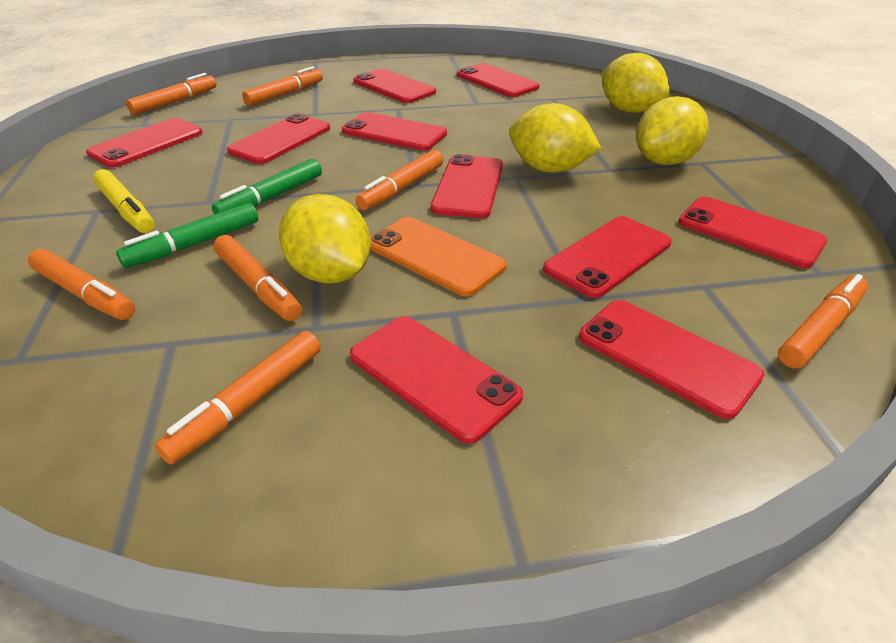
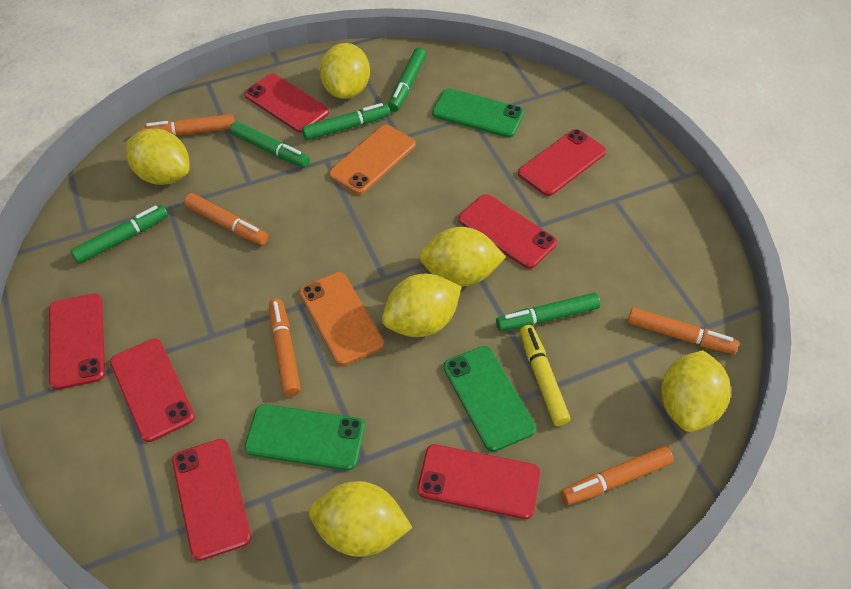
green marker: 2 -> 5
green phone: 0 -> 3
orange marker: 7 -> 5
orange phone: 1 -> 2
red phone: 10 -> 7
yellow lemon: 4 -> 6

